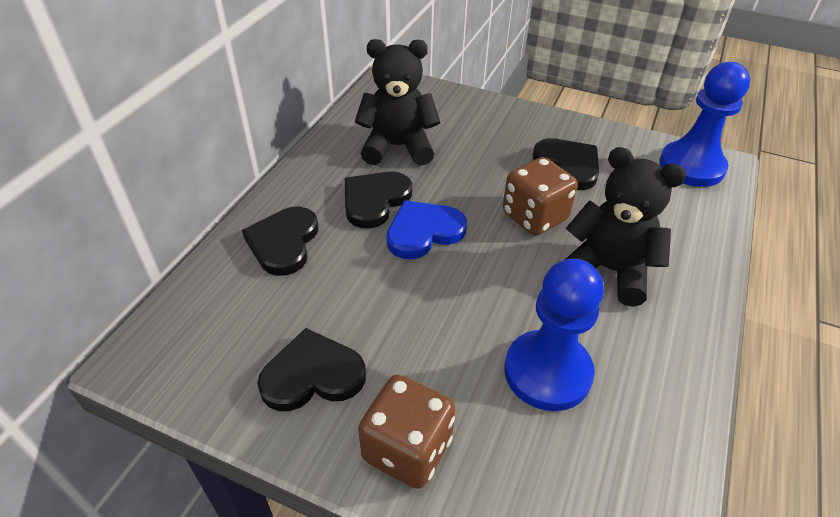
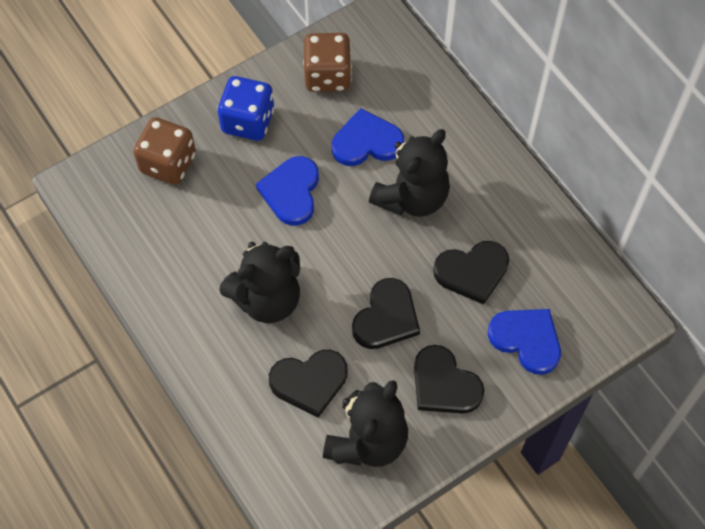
black teddy bear: 2 -> 3
blue dice: 0 -> 1
blue heart: 1 -> 3
blue pawn: 2 -> 0

